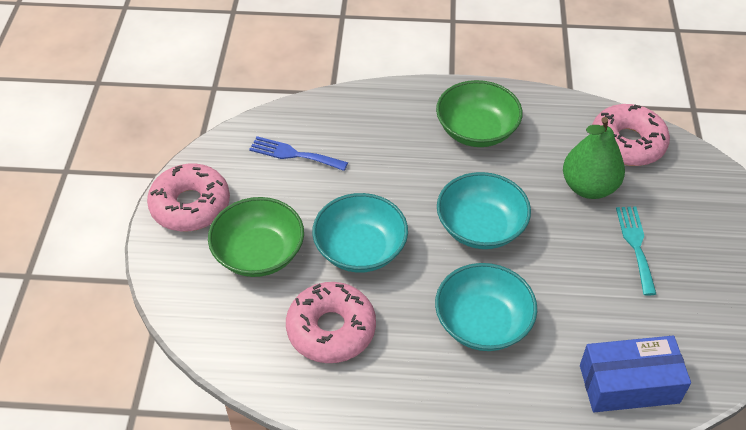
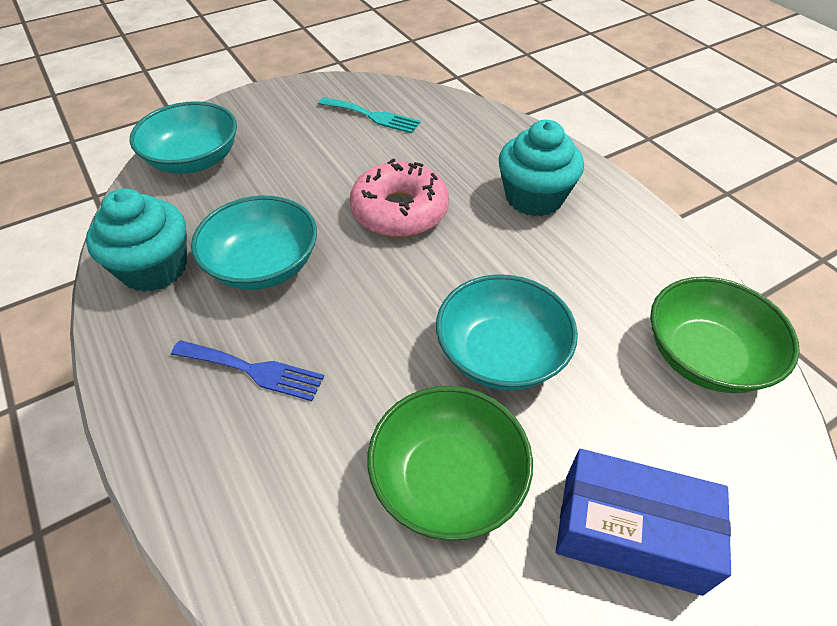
green pear: 1 -> 0
pink donut: 3 -> 1
turquoise cupcake: 0 -> 2

